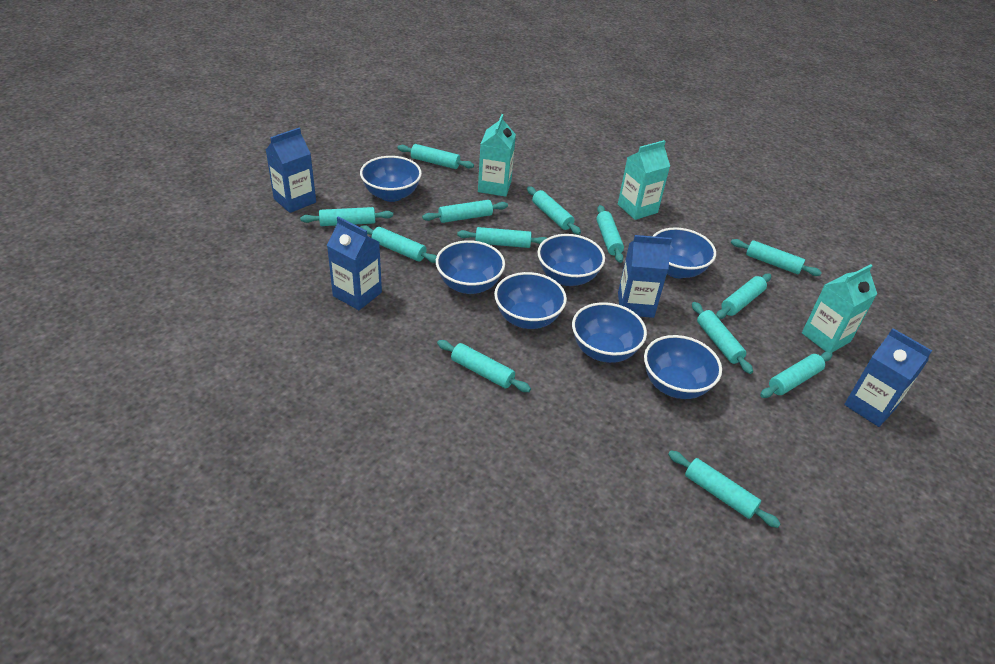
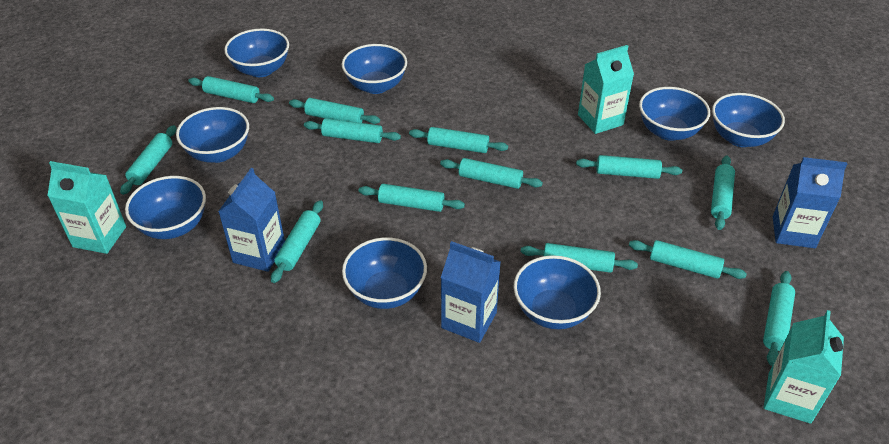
blue bowl: 7 -> 8
blue carton: 4 -> 3

